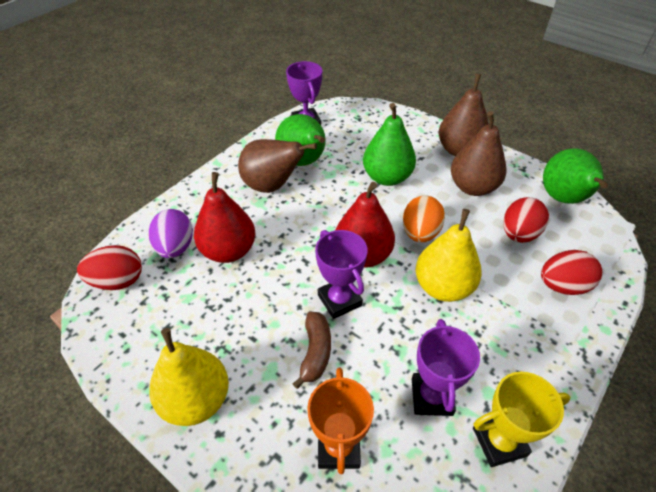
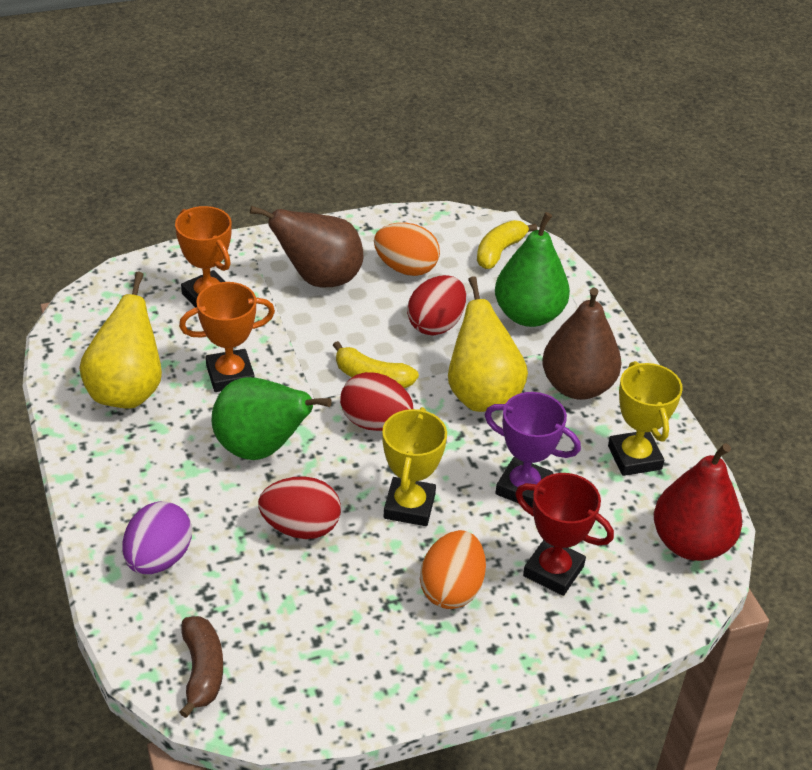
brown pear: 3 -> 2
green pear: 3 -> 2
orange egg: 1 -> 2
orange trophy: 1 -> 2
purple trophy: 3 -> 1
red pear: 2 -> 1
red trophy: 0 -> 1
yellow banana: 0 -> 2
yellow trophy: 1 -> 2

